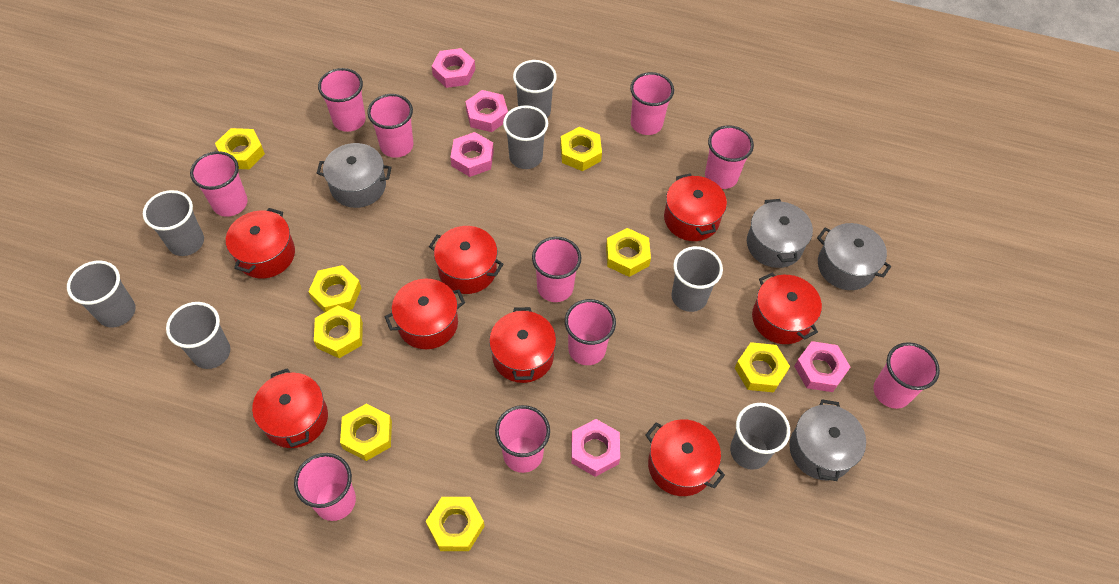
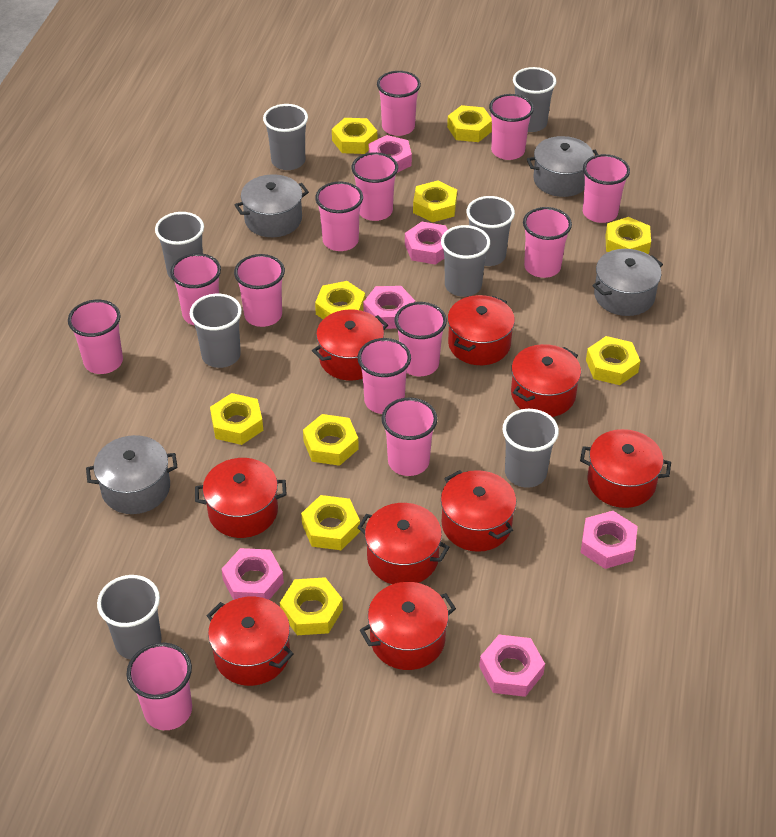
grey cup: 7 -> 8
pink cup: 10 -> 13
pink nut: 5 -> 6
red pot: 8 -> 9
yellow nut: 8 -> 10

